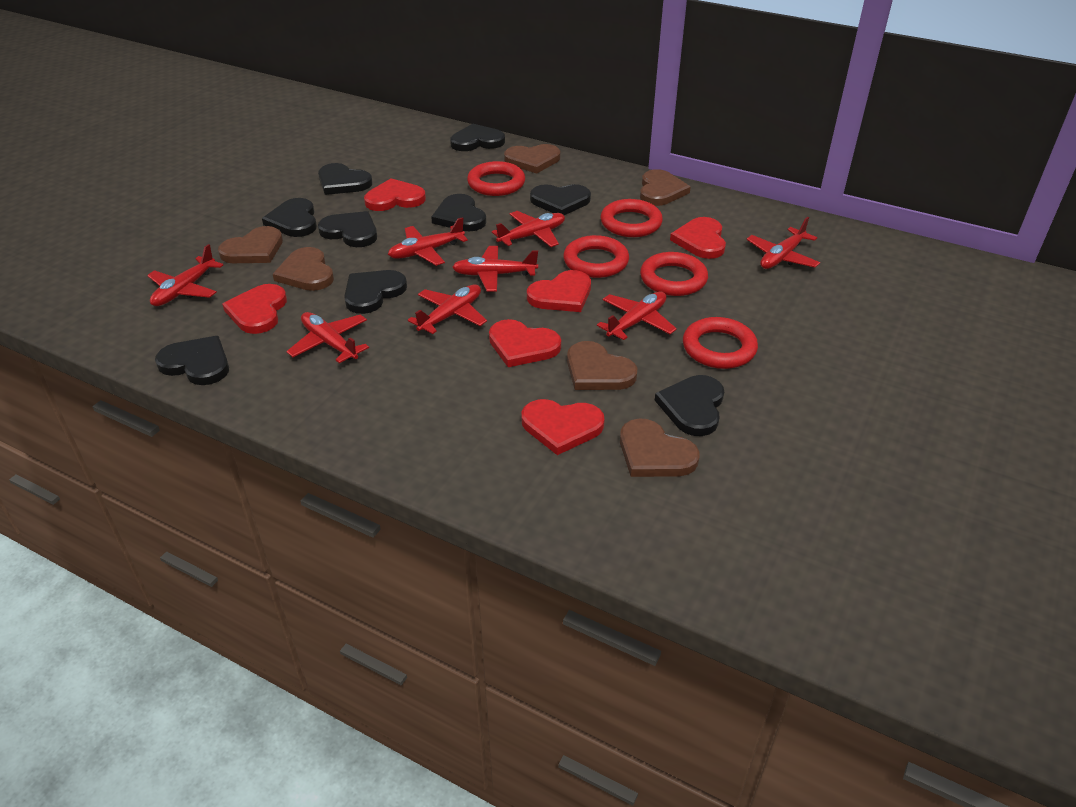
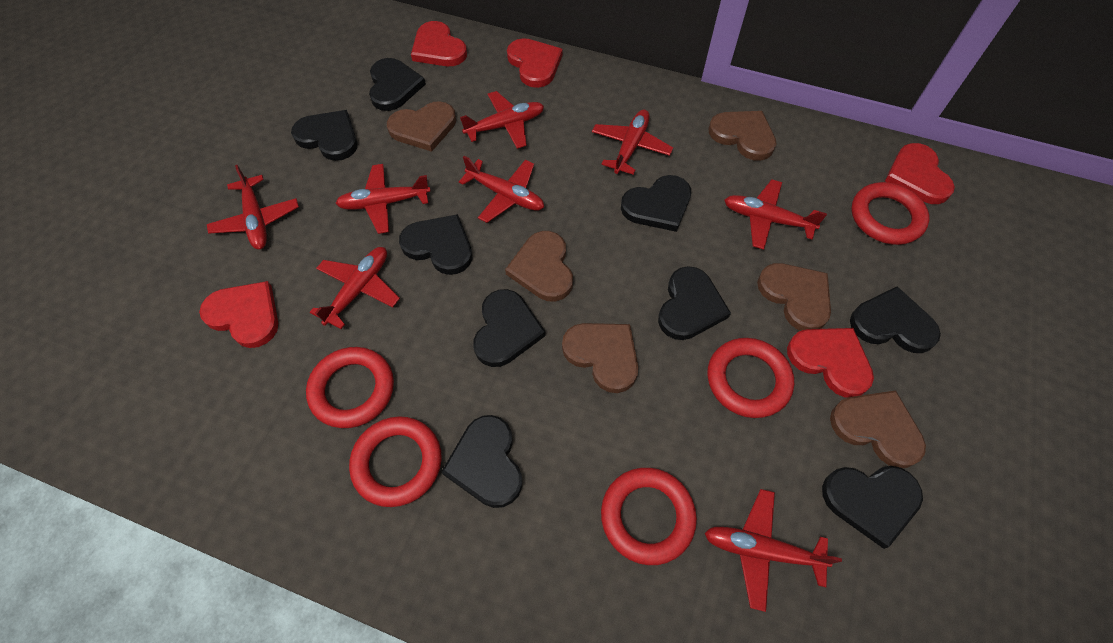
red heart: 6 -> 5

